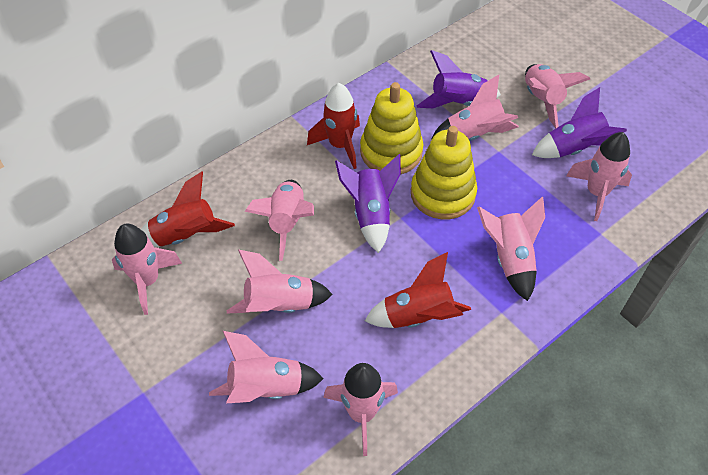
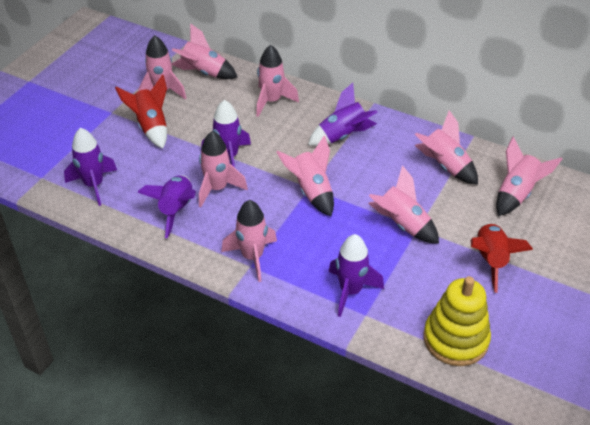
purple rocket: 3 -> 5
red rocket: 3 -> 2
yellow stacking toy: 2 -> 1

